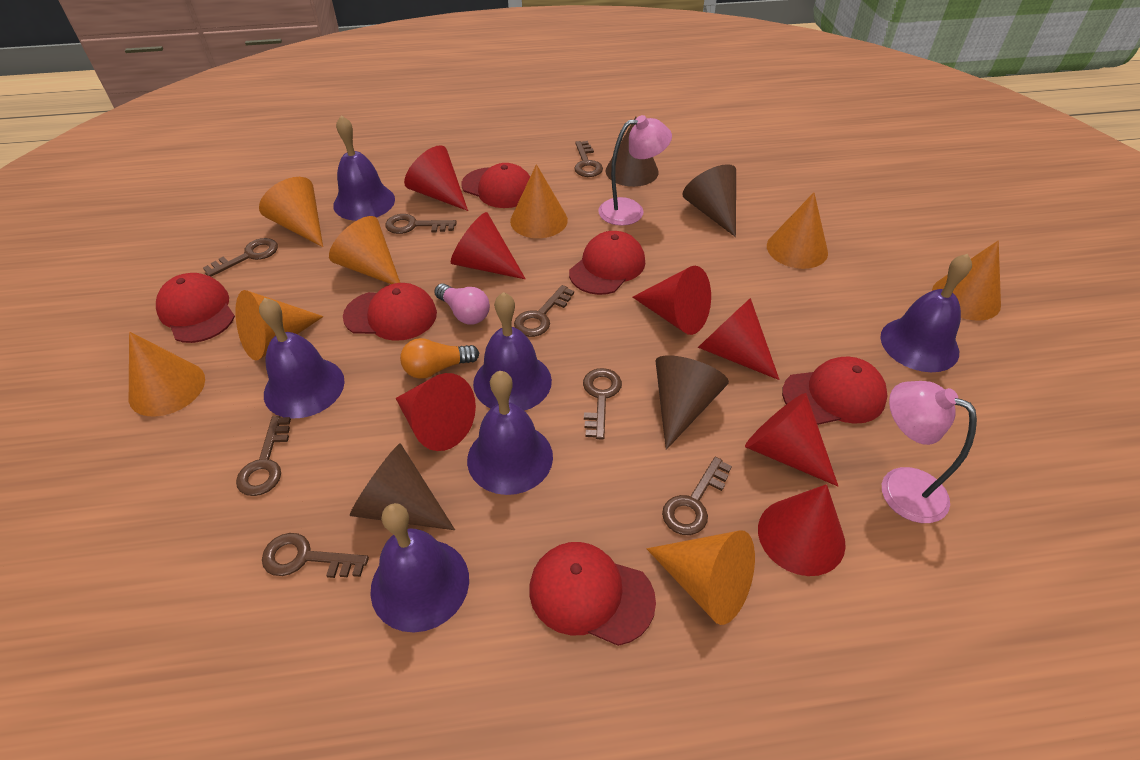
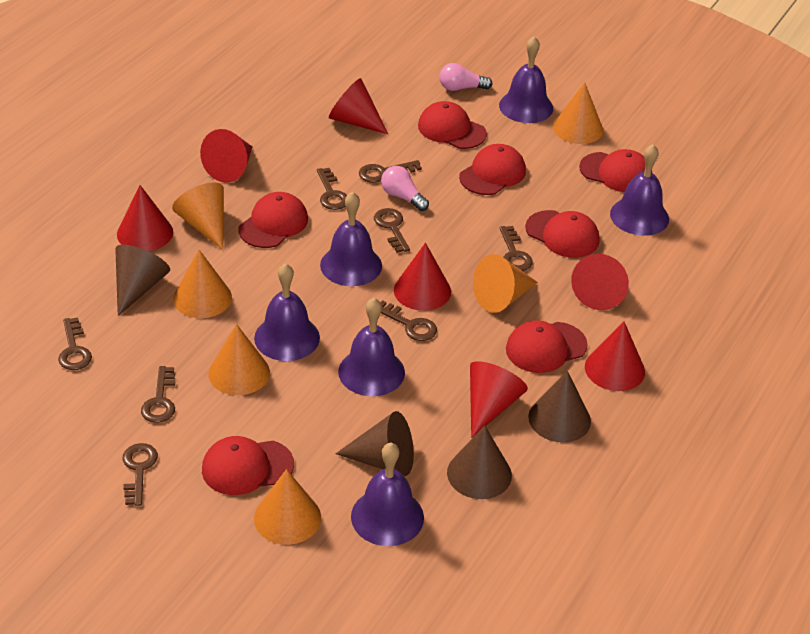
orange cone: 8 -> 6
orange light bulb: 1 -> 0
pink lamp: 2 -> 0
pink light bulb: 1 -> 2
red cap: 6 -> 7

